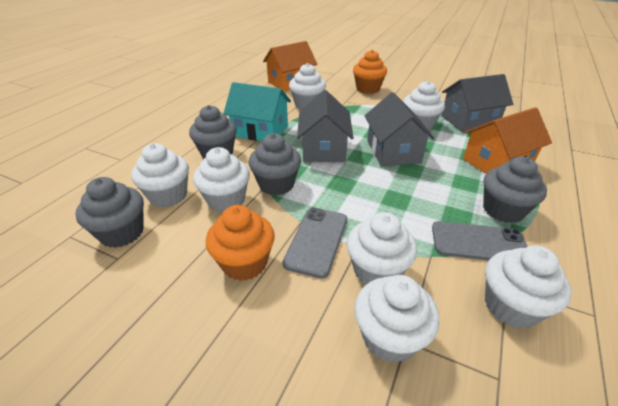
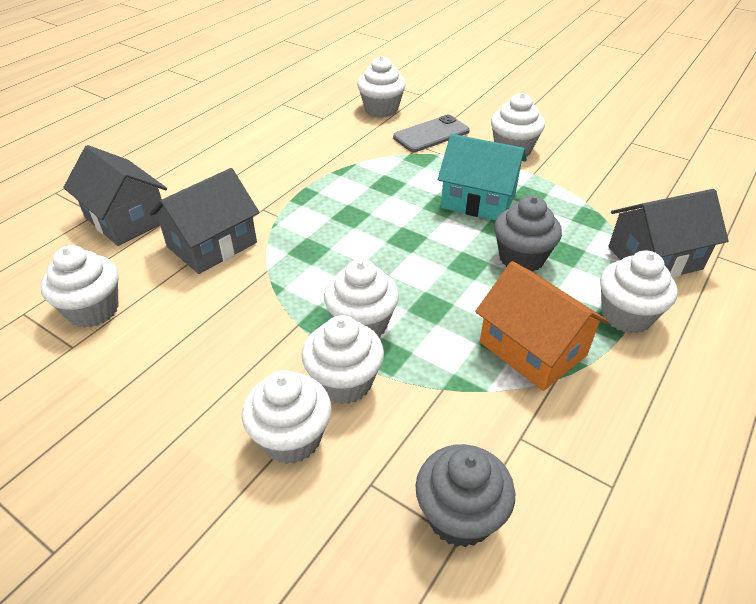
grey cupcake: 4 -> 2
grey phone: 2 -> 1
orange cupcake: 2 -> 0
orange house: 2 -> 1

